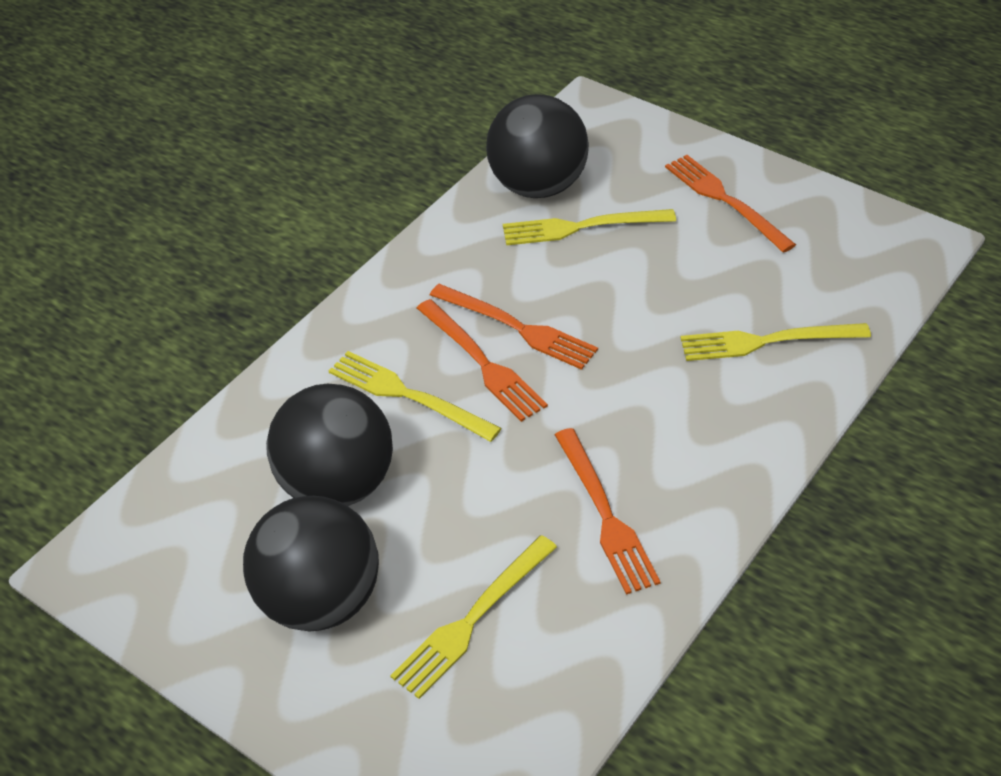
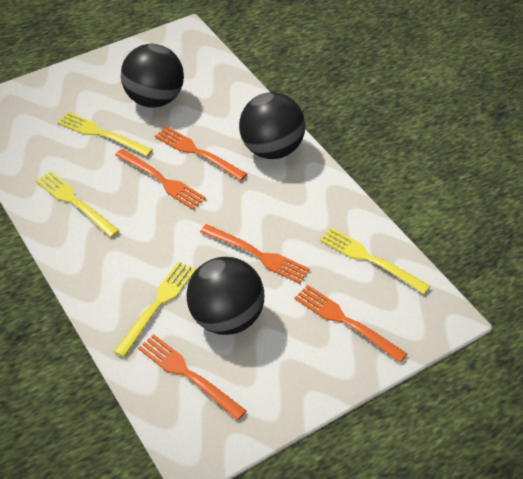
orange fork: 4 -> 5

